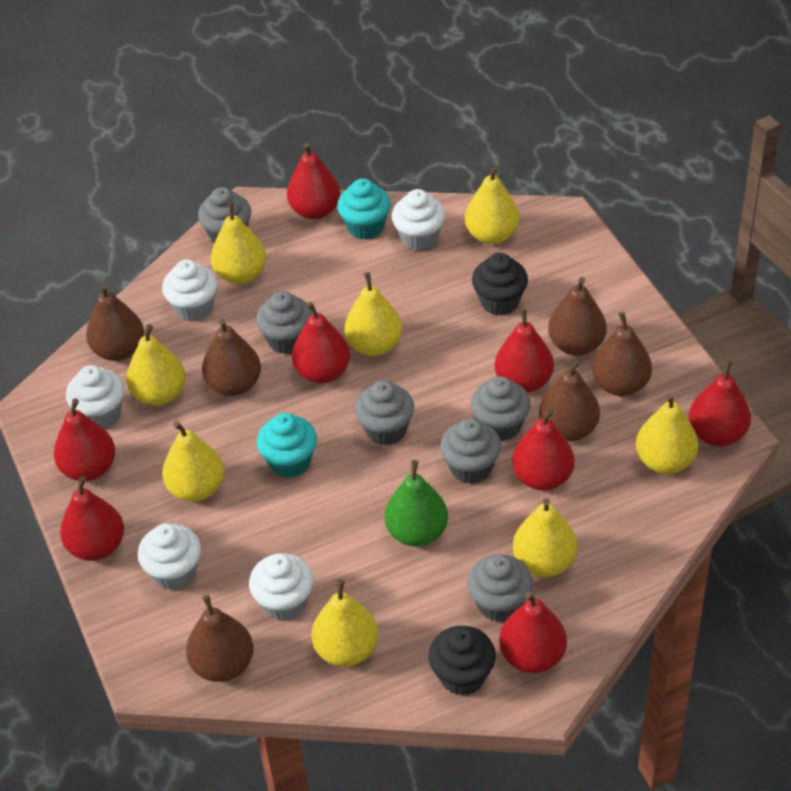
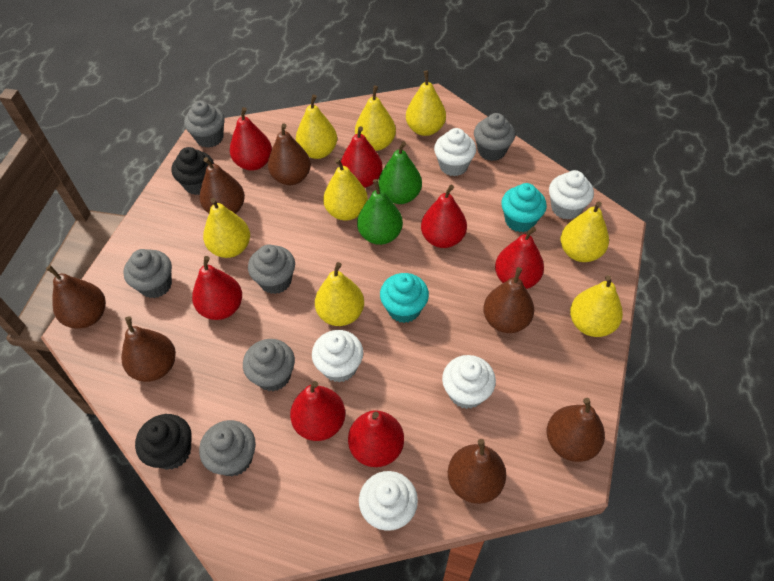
brown pear: 6 -> 7
green pear: 1 -> 2
red pear: 8 -> 7

